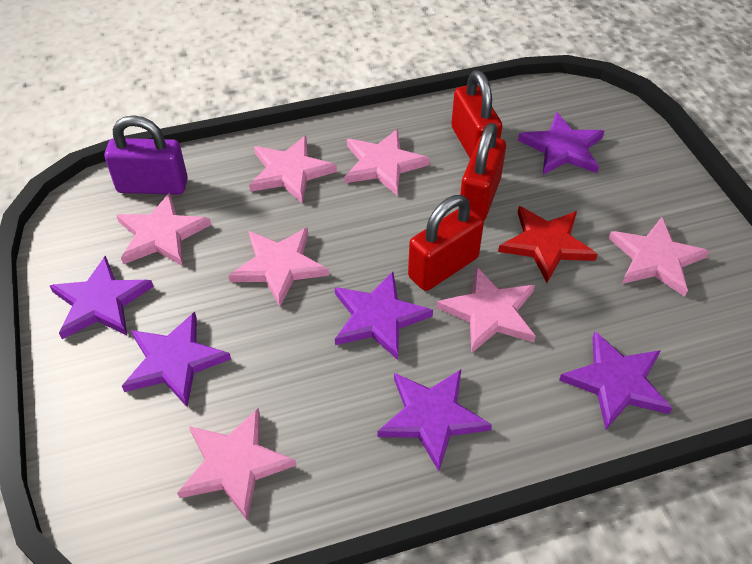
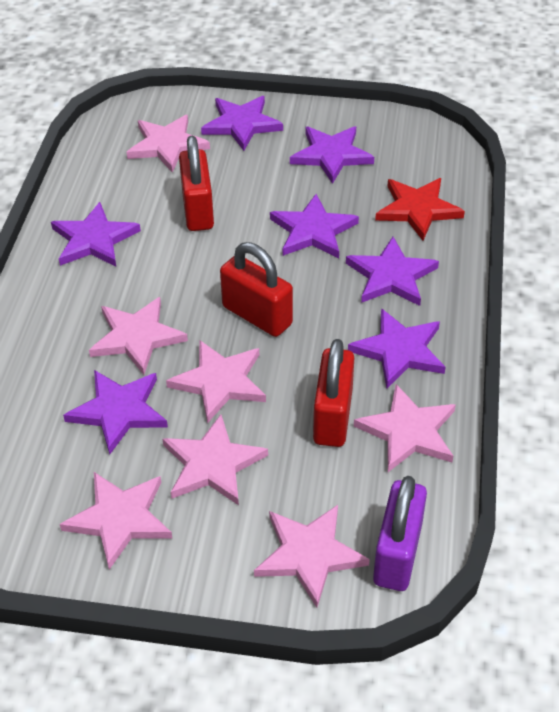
purple star: 6 -> 7

